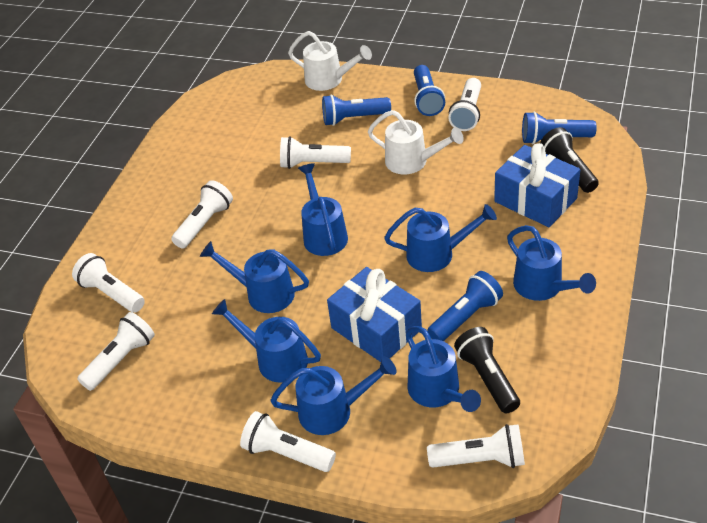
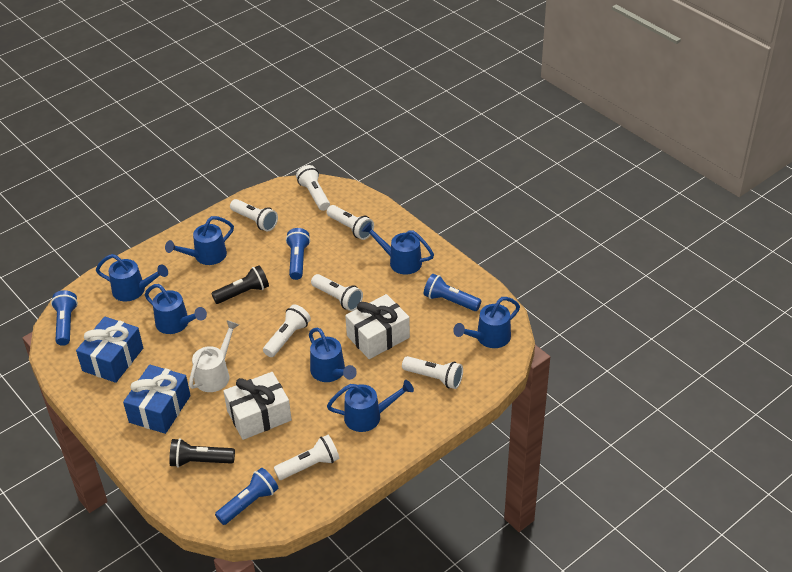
white gift: 0 -> 2
white watering can: 2 -> 1

